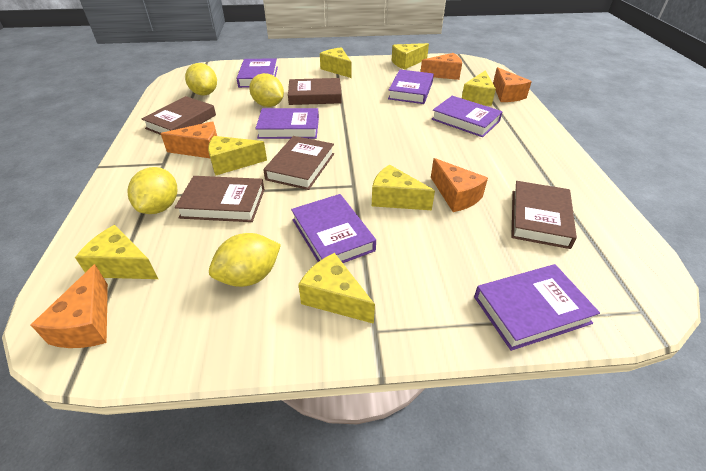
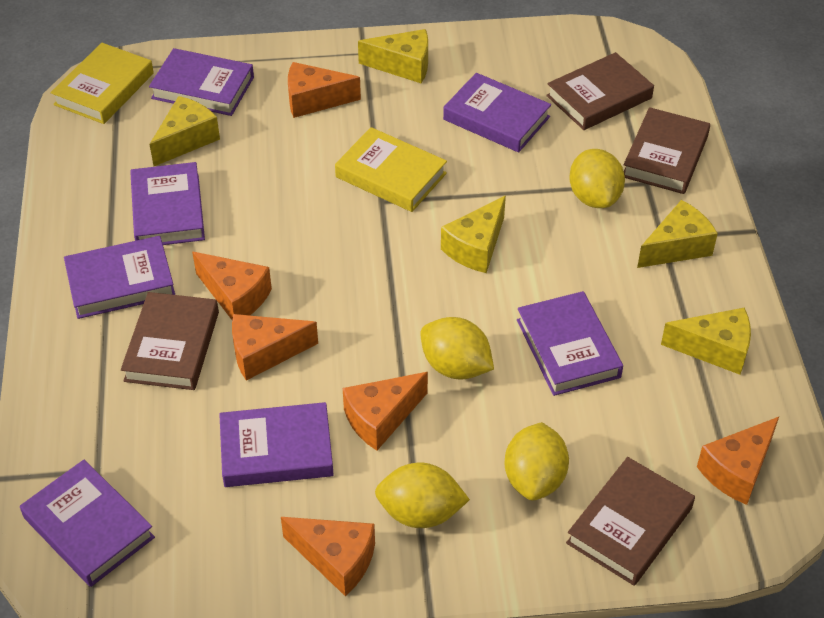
brown book: 5 -> 4
orange cheese: 5 -> 6
purple book: 6 -> 7
yellow book: 0 -> 2
yellow cheese: 7 -> 5

